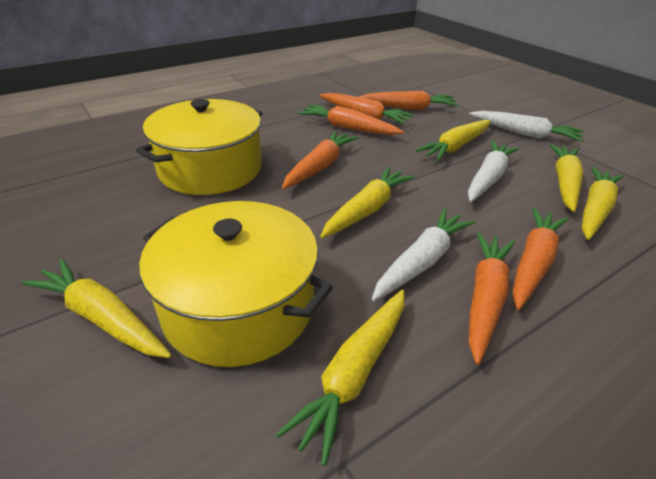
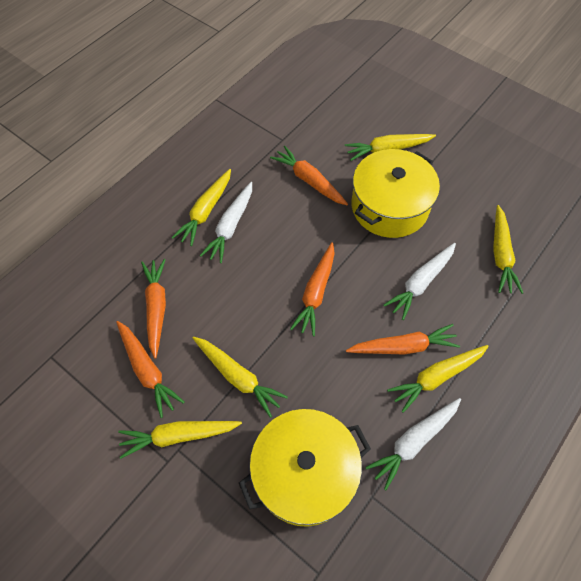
orange carrot: 6 -> 5

